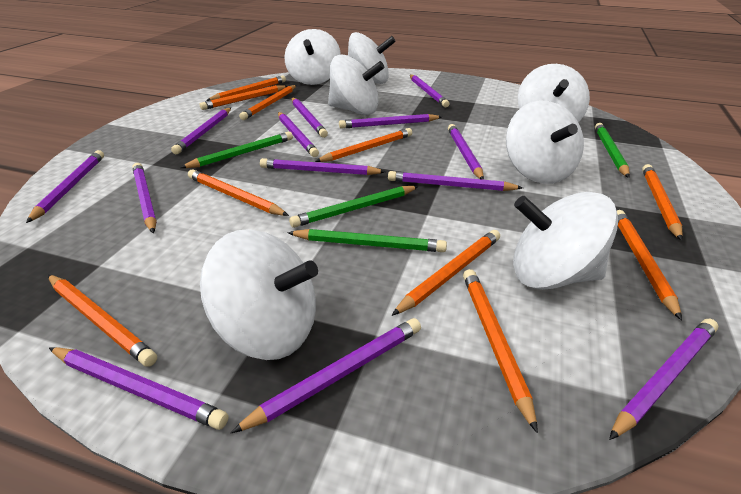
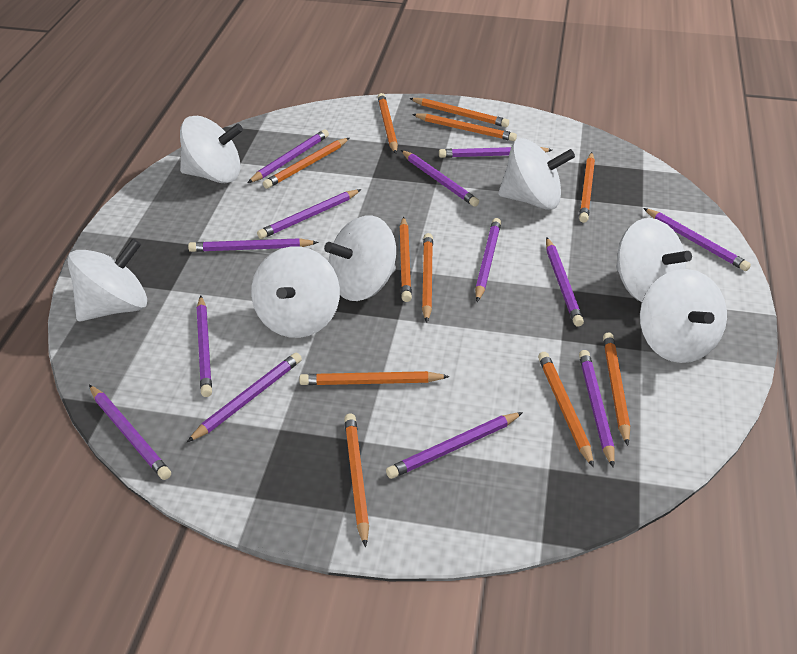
green pencil: 4 -> 0
orange pencil: 10 -> 11

